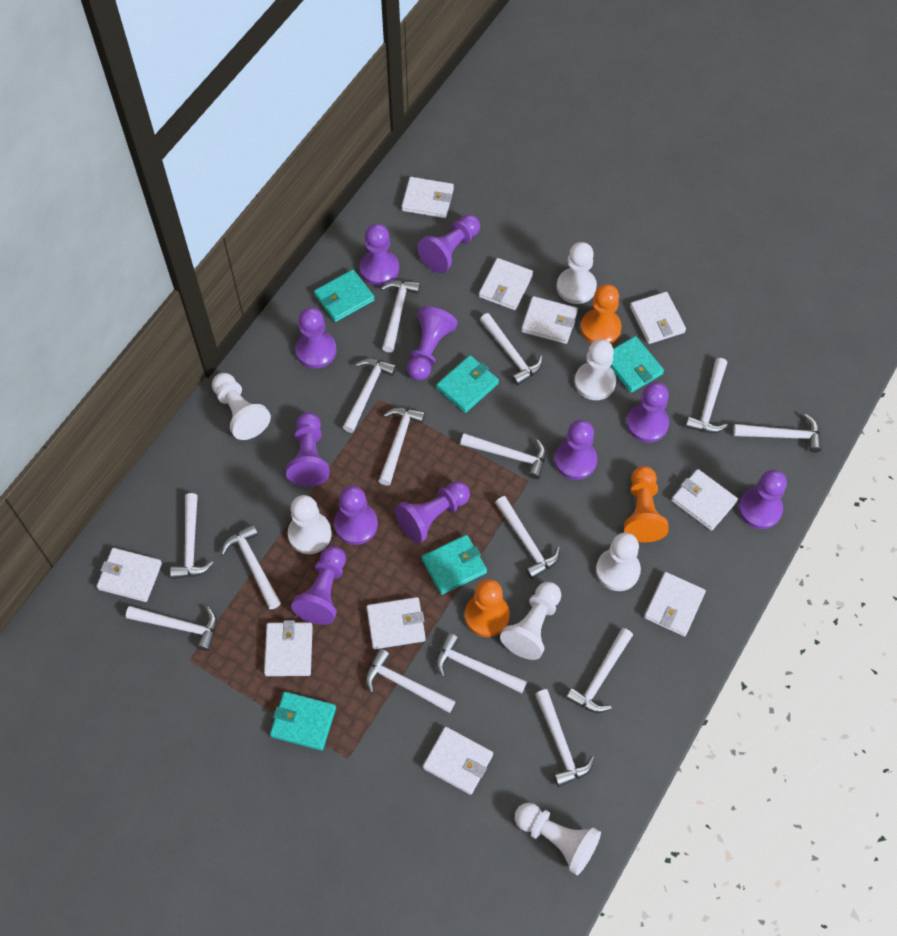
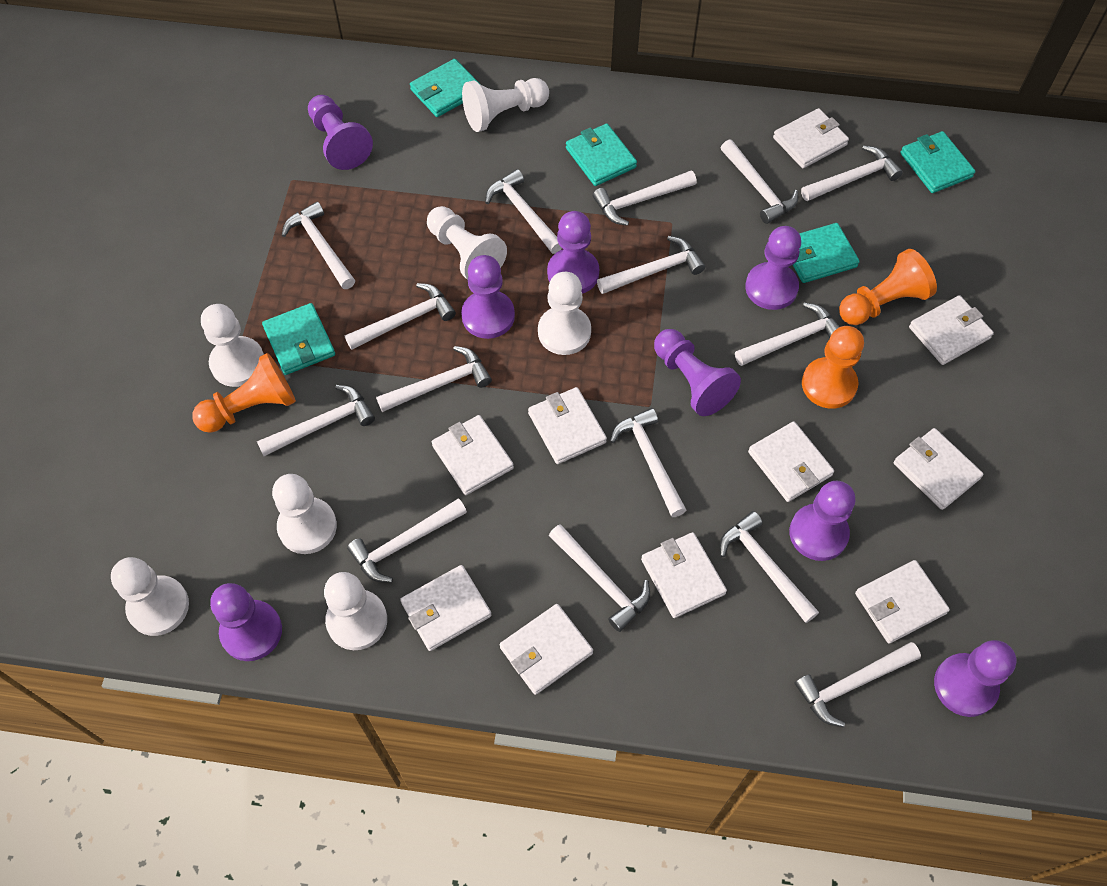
purple pawn: 11 -> 8

